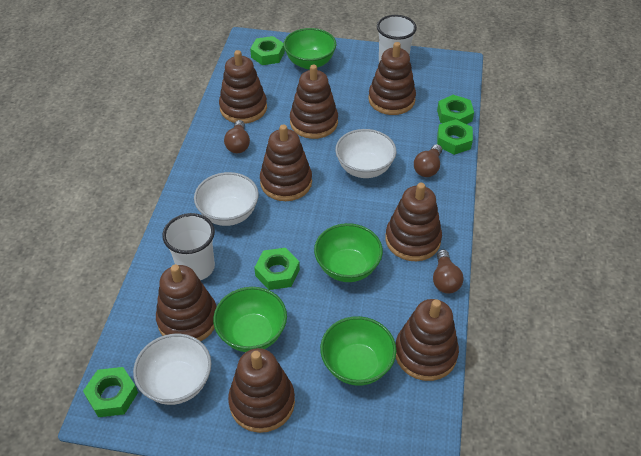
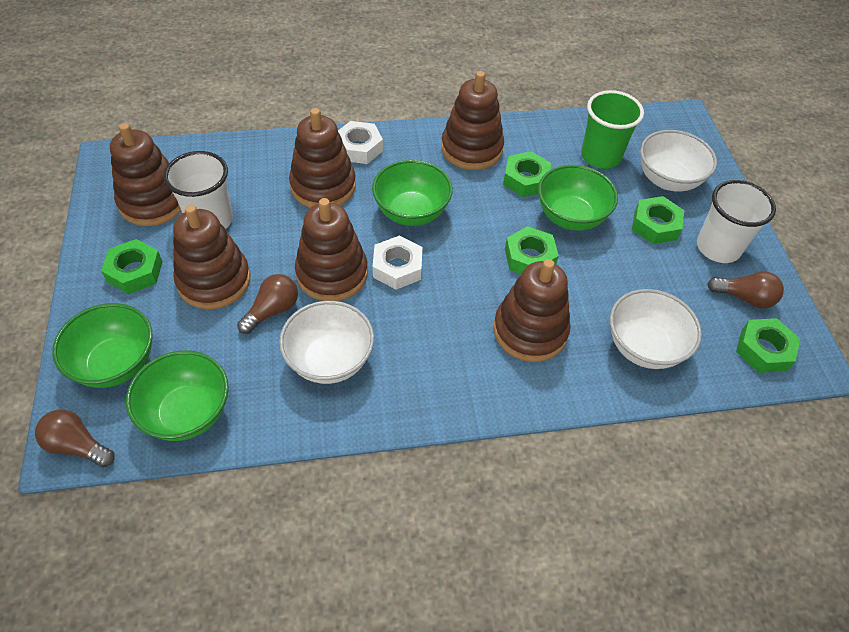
brown stacking toy: 8 -> 6
green cup: 0 -> 1
white nut: 0 -> 2

